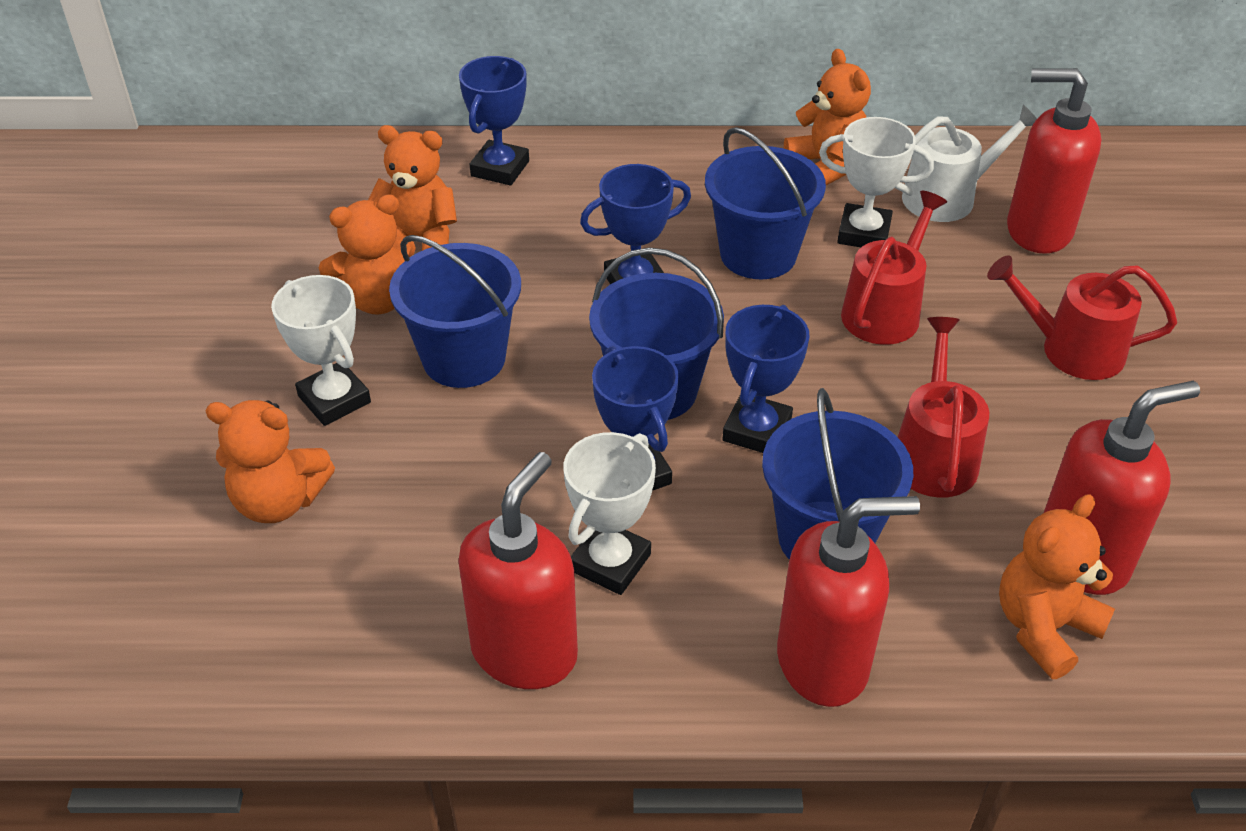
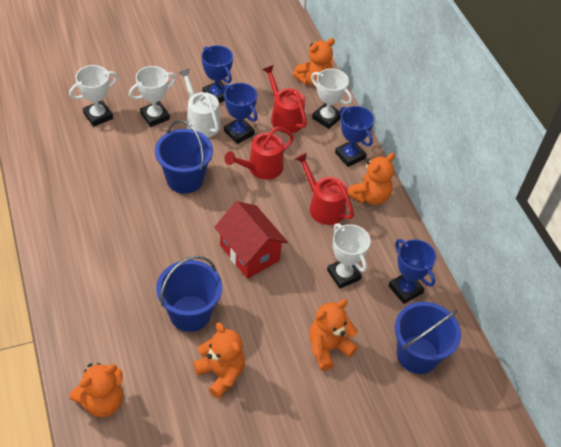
blue bucket: 4 -> 3
red house: 0 -> 1
red soap dispenser: 4 -> 0
white trophy: 3 -> 4

